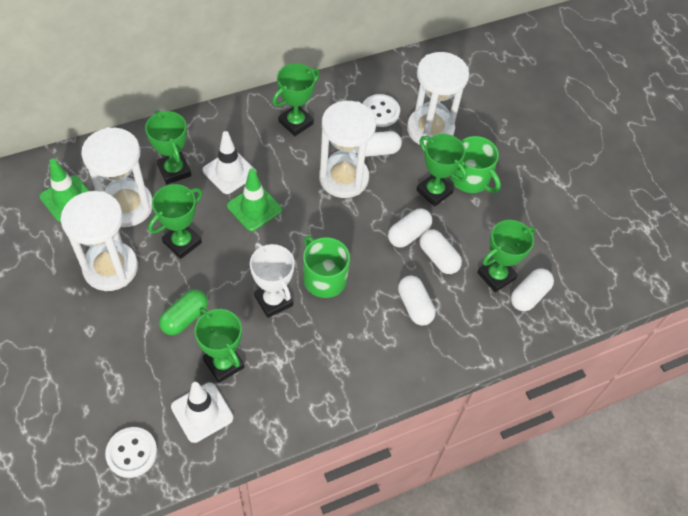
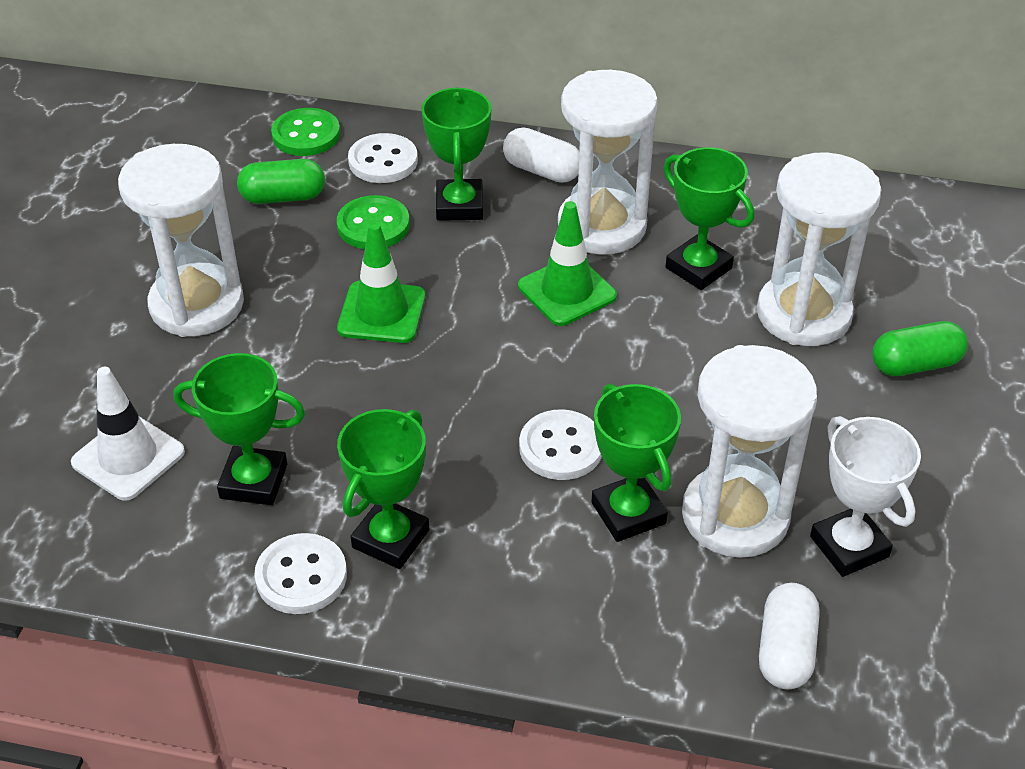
green button: 0 -> 2
green capsule: 1 -> 2
green mug: 2 -> 0
green trophy: 6 -> 5
white button: 2 -> 3
white capsule: 5 -> 2
white traffic cone: 2 -> 1

